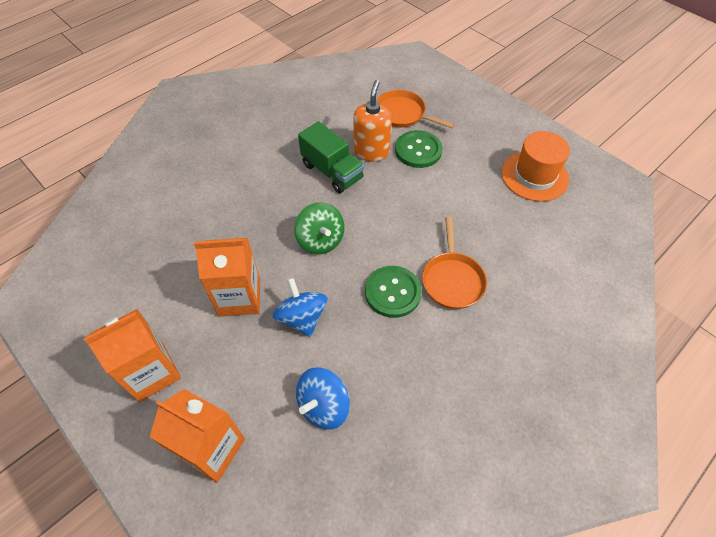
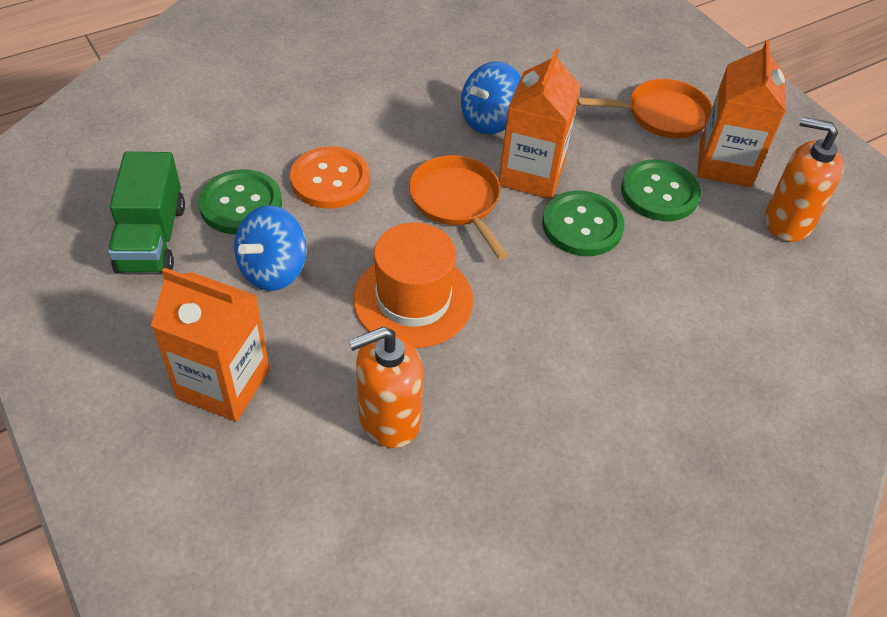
green button: 2 -> 3
green spinning top: 1 -> 0
orange button: 0 -> 1
orange soap dispenser: 1 -> 2

